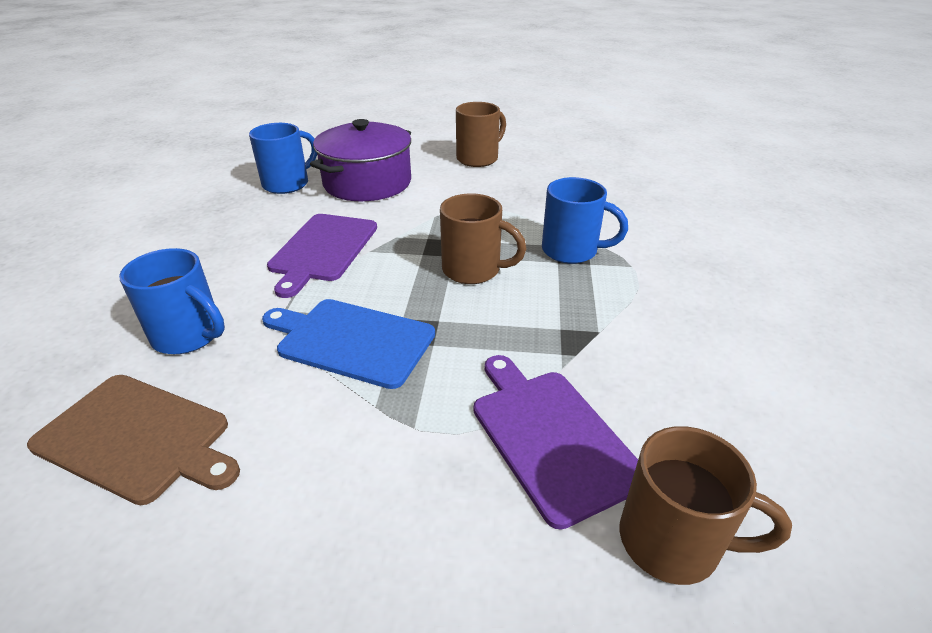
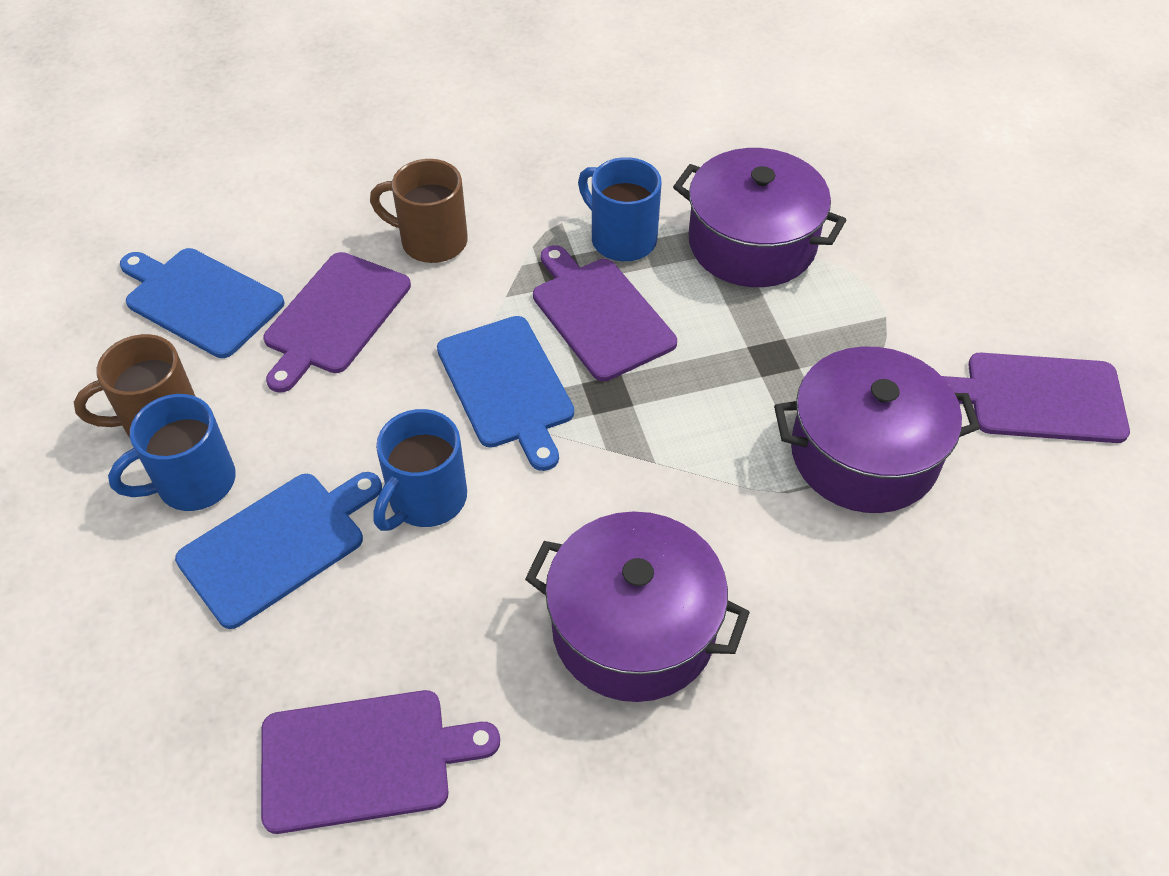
blue cutting board: 1 -> 3
brown cutting board: 1 -> 0
brown mug: 3 -> 2
purple cutting board: 2 -> 4
purple pot: 1 -> 3

